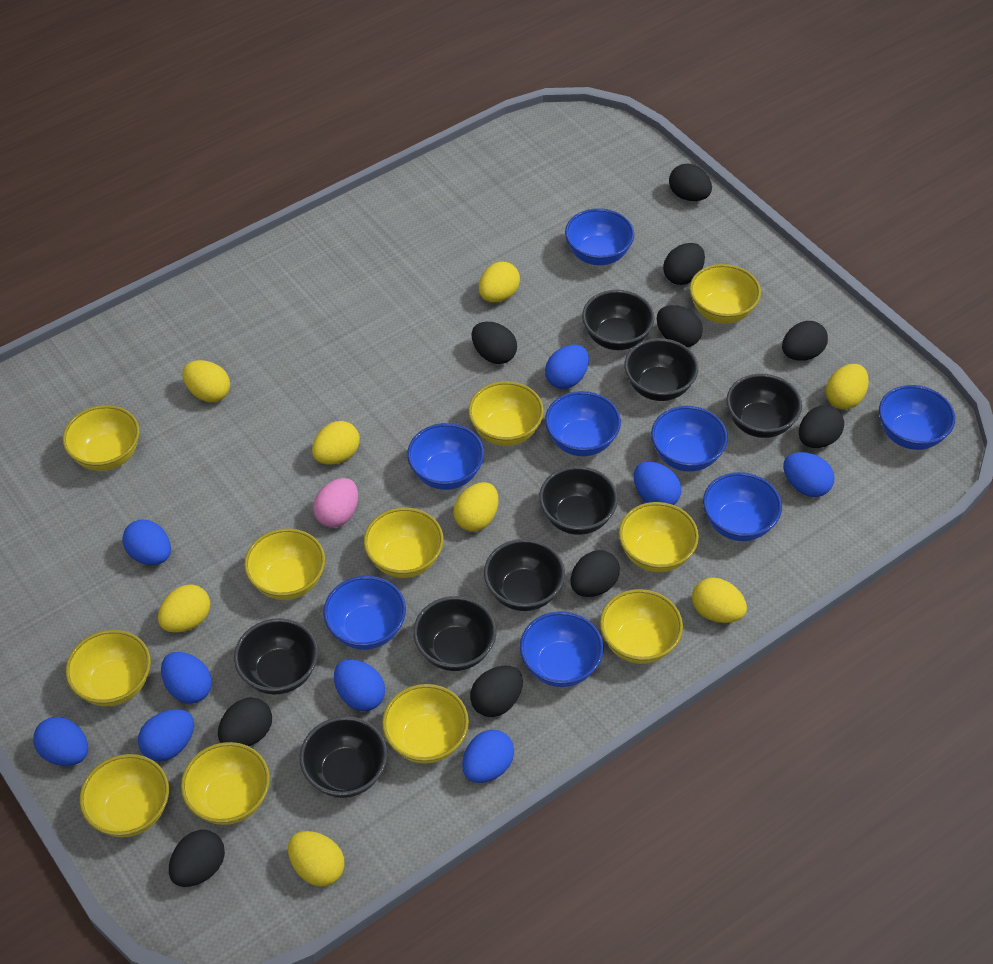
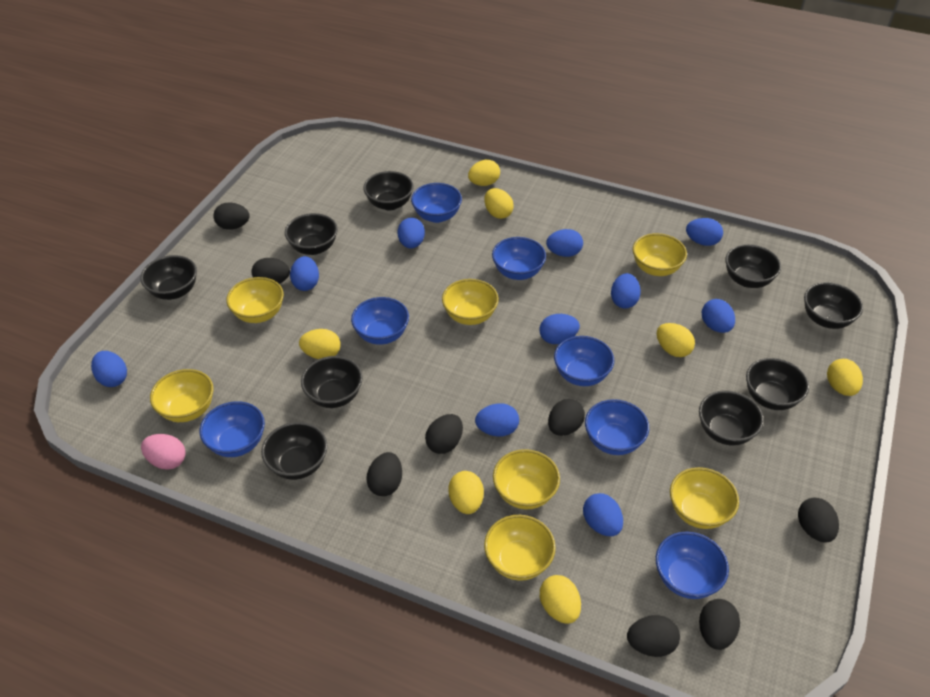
black bowl: 8 -> 9
black egg: 10 -> 8
blue bowl: 8 -> 7
blue egg: 9 -> 10
yellow bowl: 11 -> 7
yellow egg: 8 -> 7

